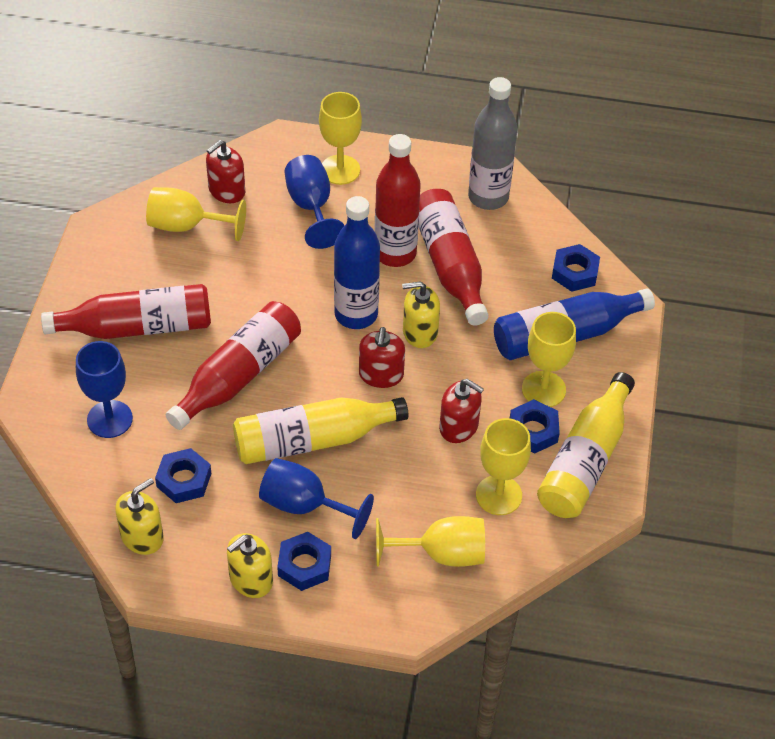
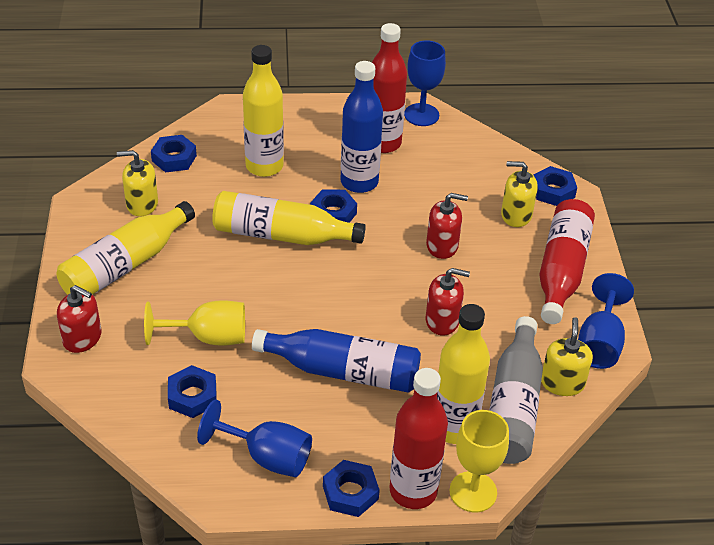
blue nut: 4 -> 5
red bottle: 4 -> 3
yellow bottle: 2 -> 4
yellow goblet: 5 -> 2

